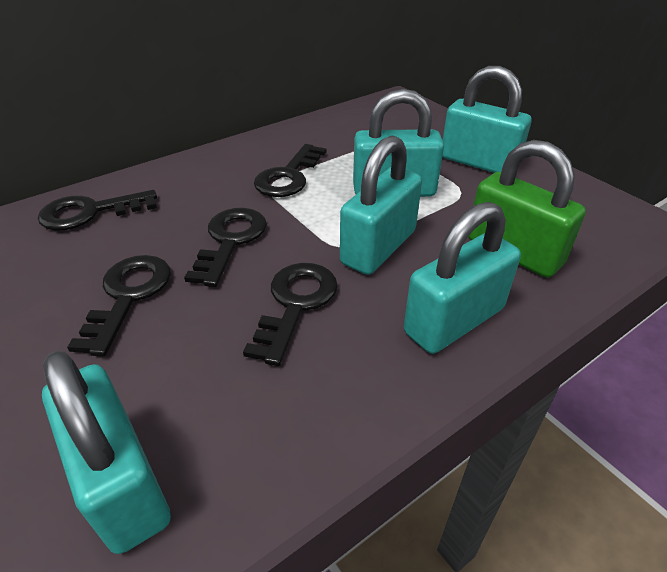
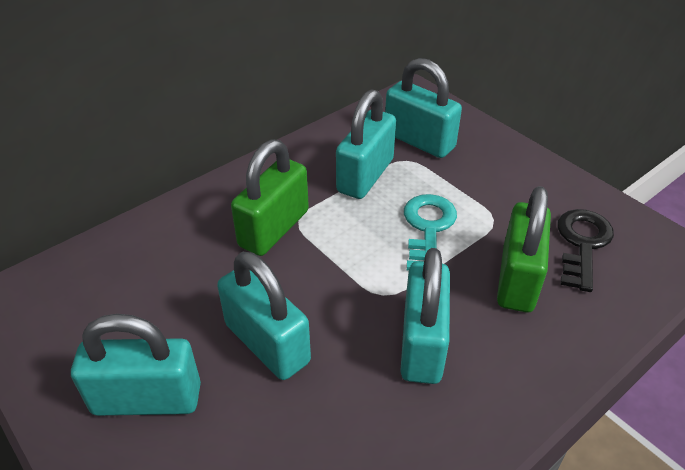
black key: 5 -> 1
green padlock: 1 -> 2
turquoise key: 0 -> 1

